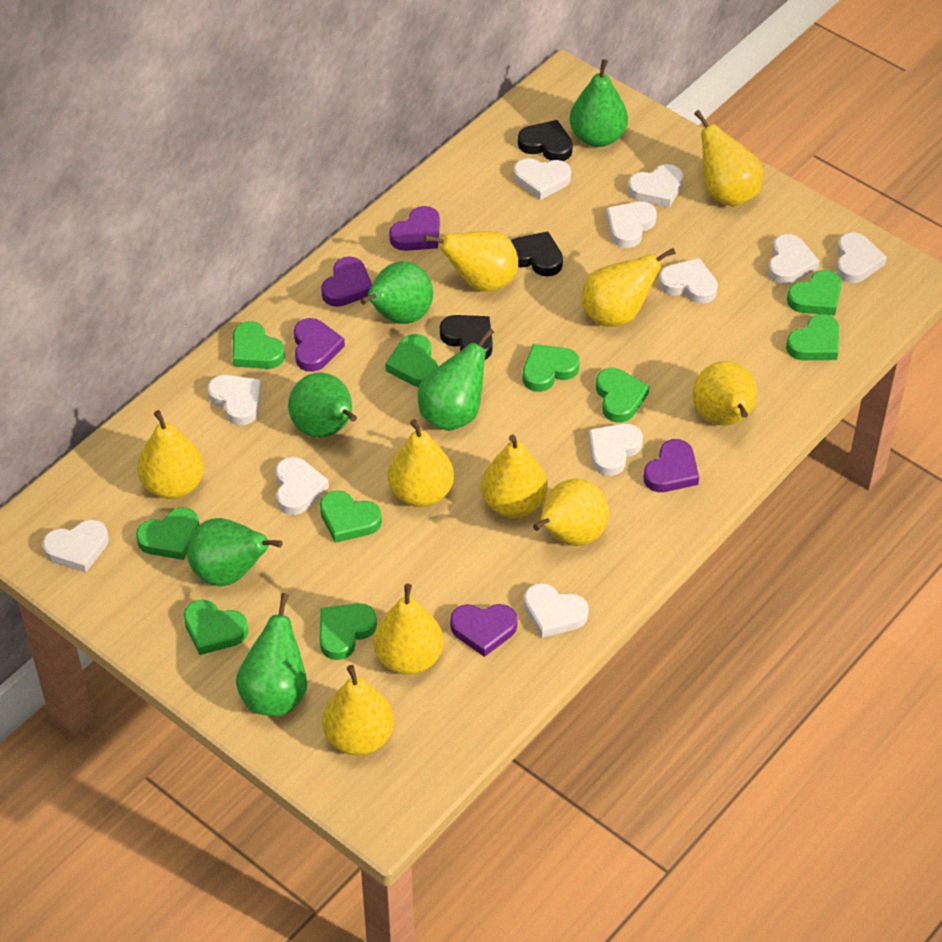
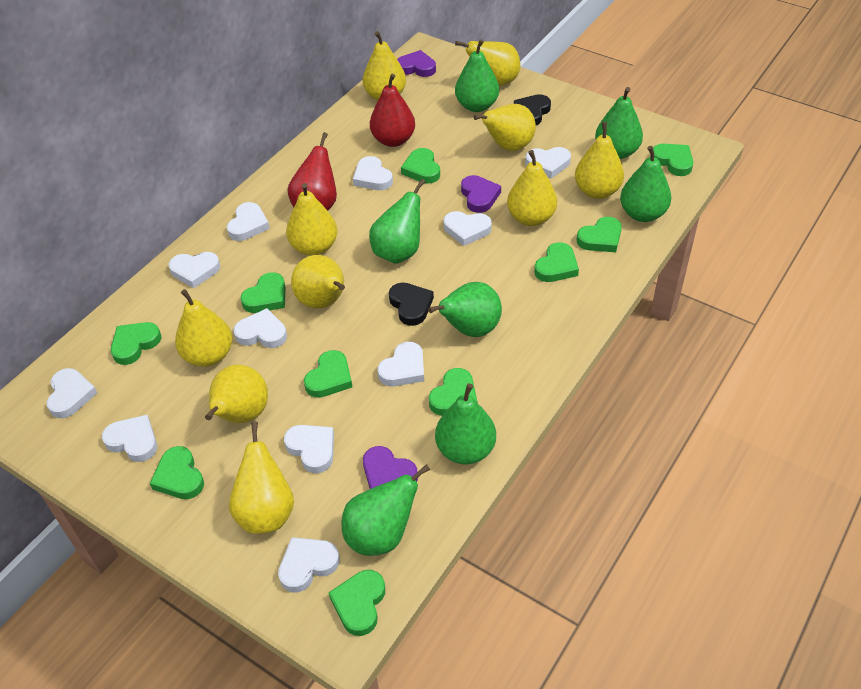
black heart: 3 -> 2
green pear: 6 -> 7
purple heart: 5 -> 3
red pear: 0 -> 2

